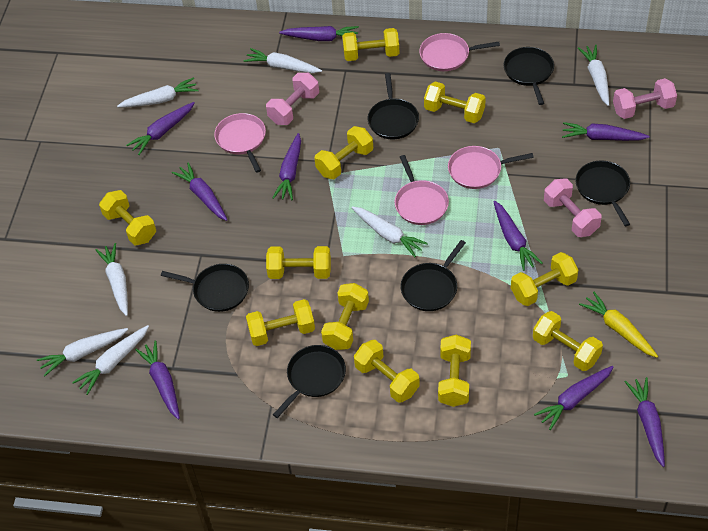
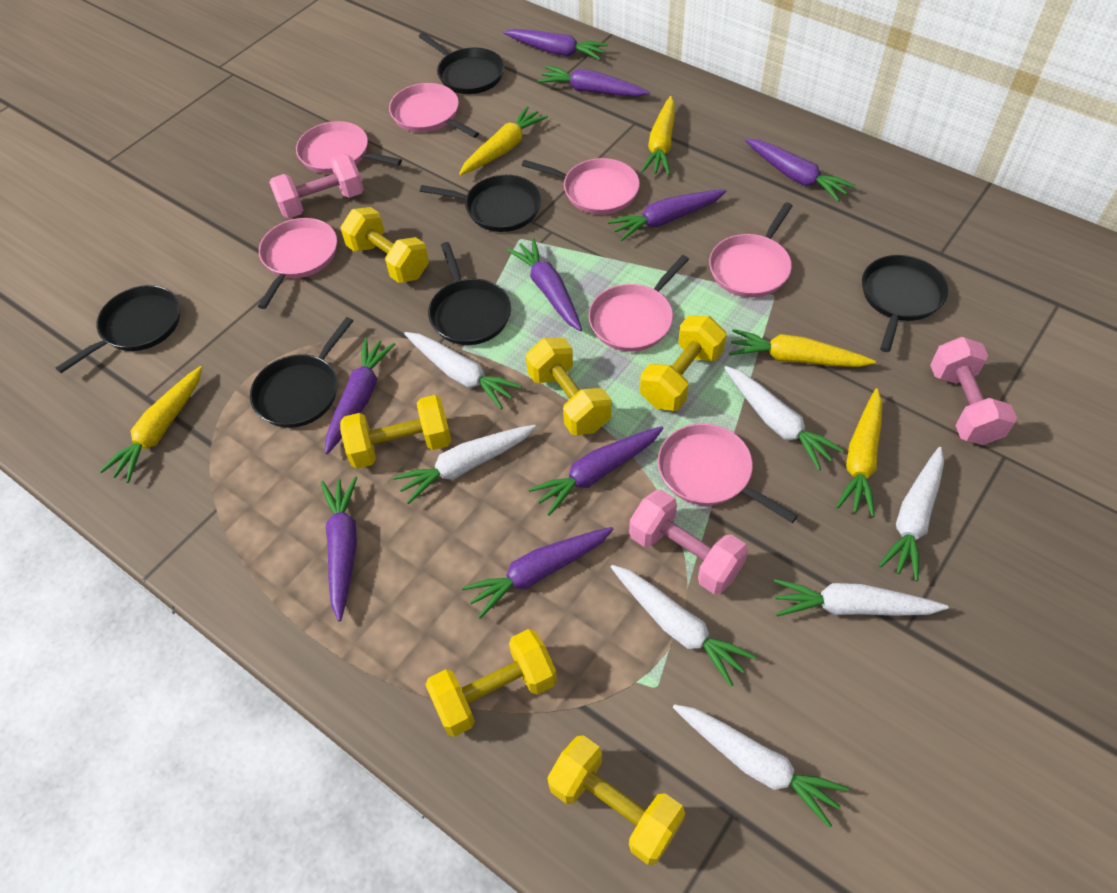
pink pan: 4 -> 7
yellow carrot: 1 -> 5
yellow dumbbell: 11 -> 6

